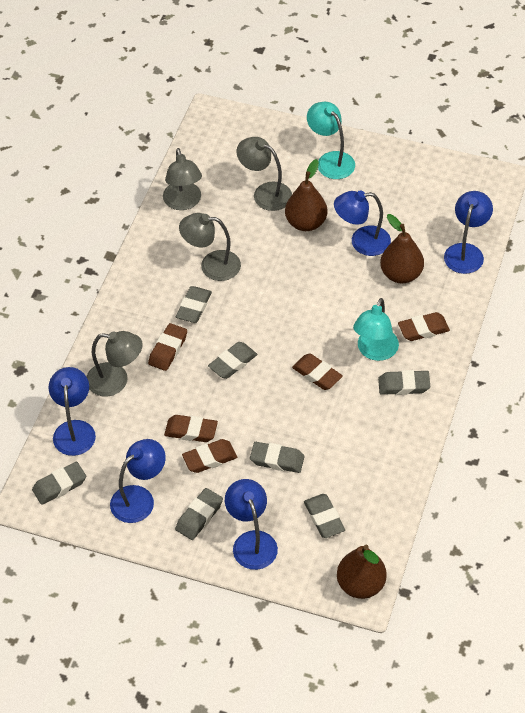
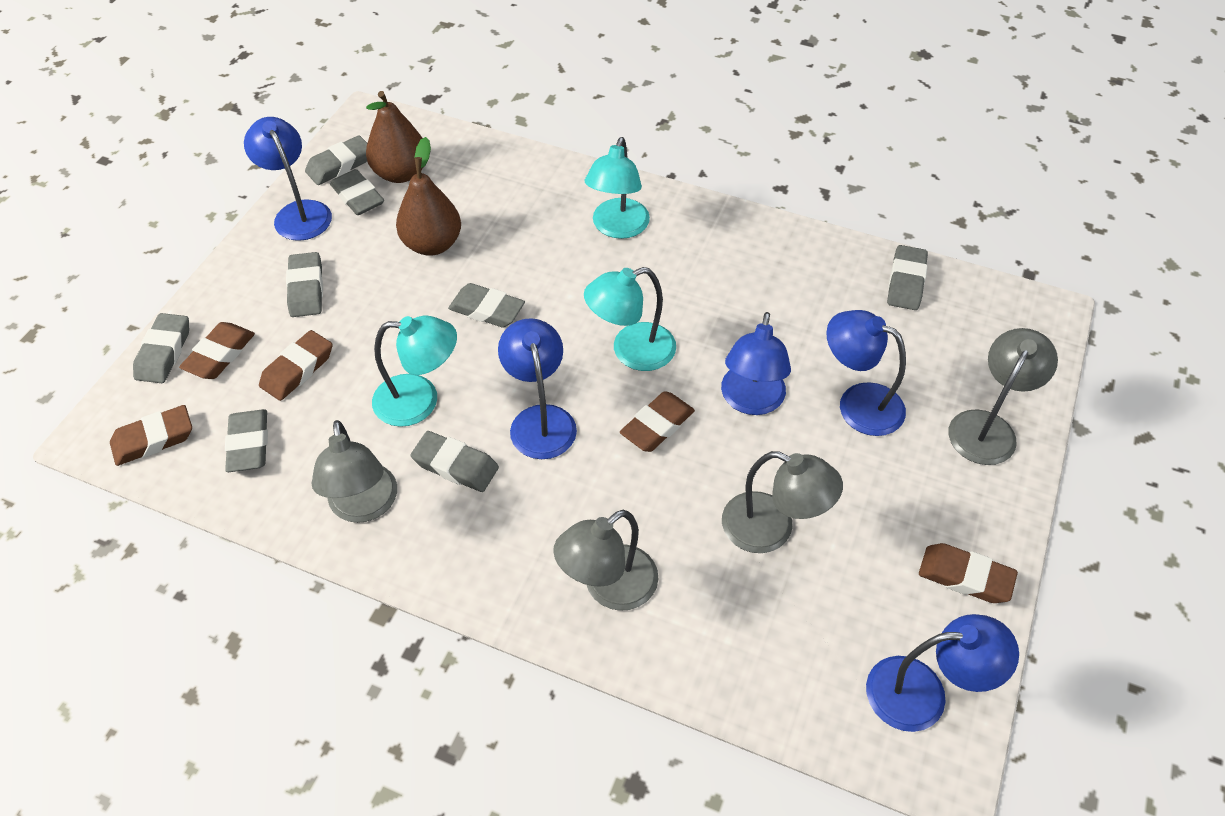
brown pear: 3 -> 2
grey eraser: 7 -> 8
turquoise lamp: 2 -> 3

